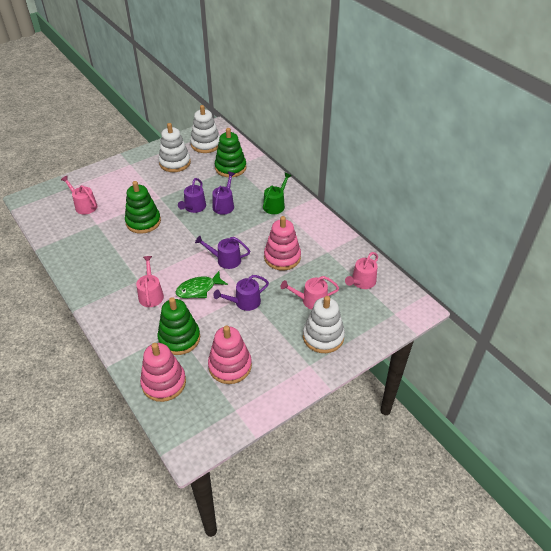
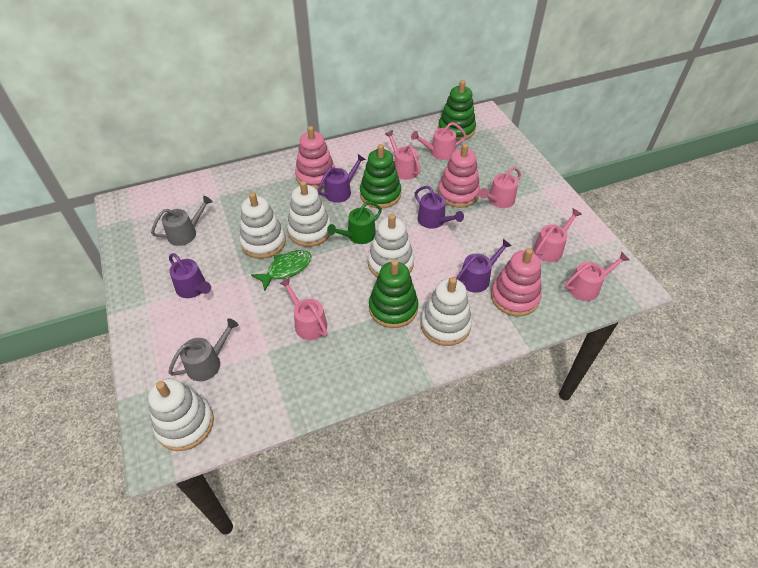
grey watering can: 0 -> 2
pink watering can: 4 -> 6
white stacking toy: 3 -> 5

